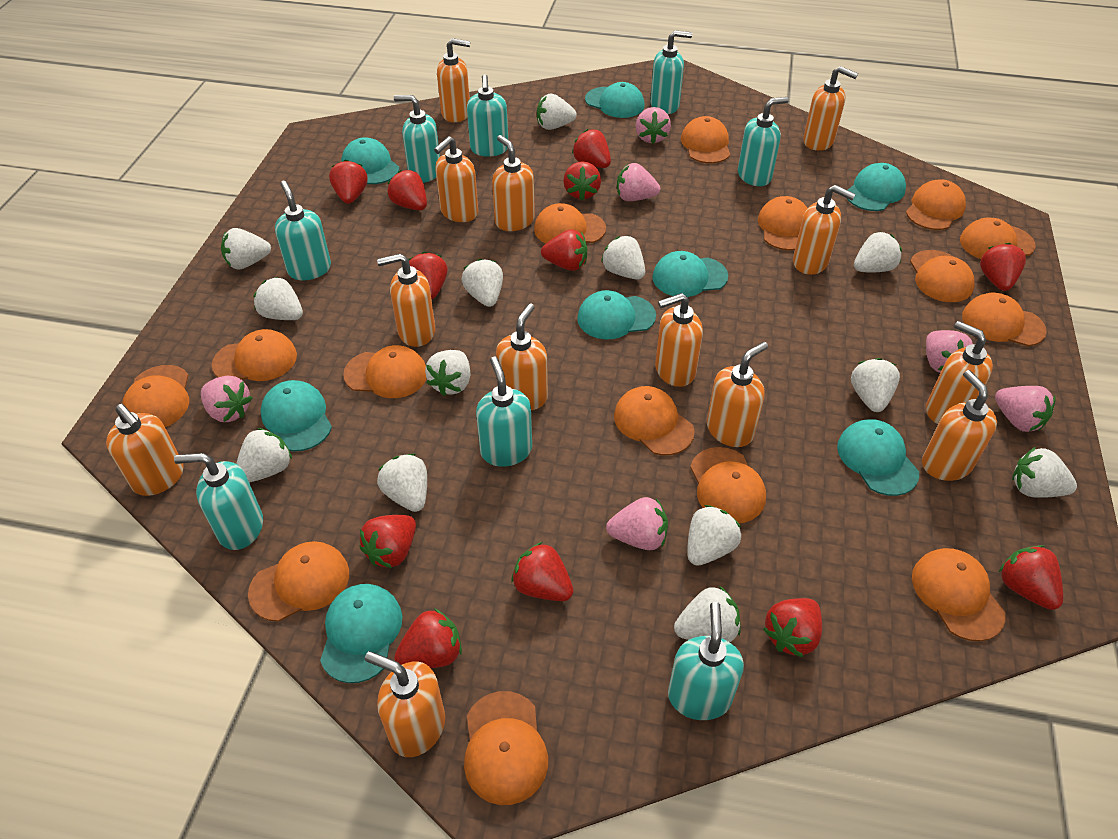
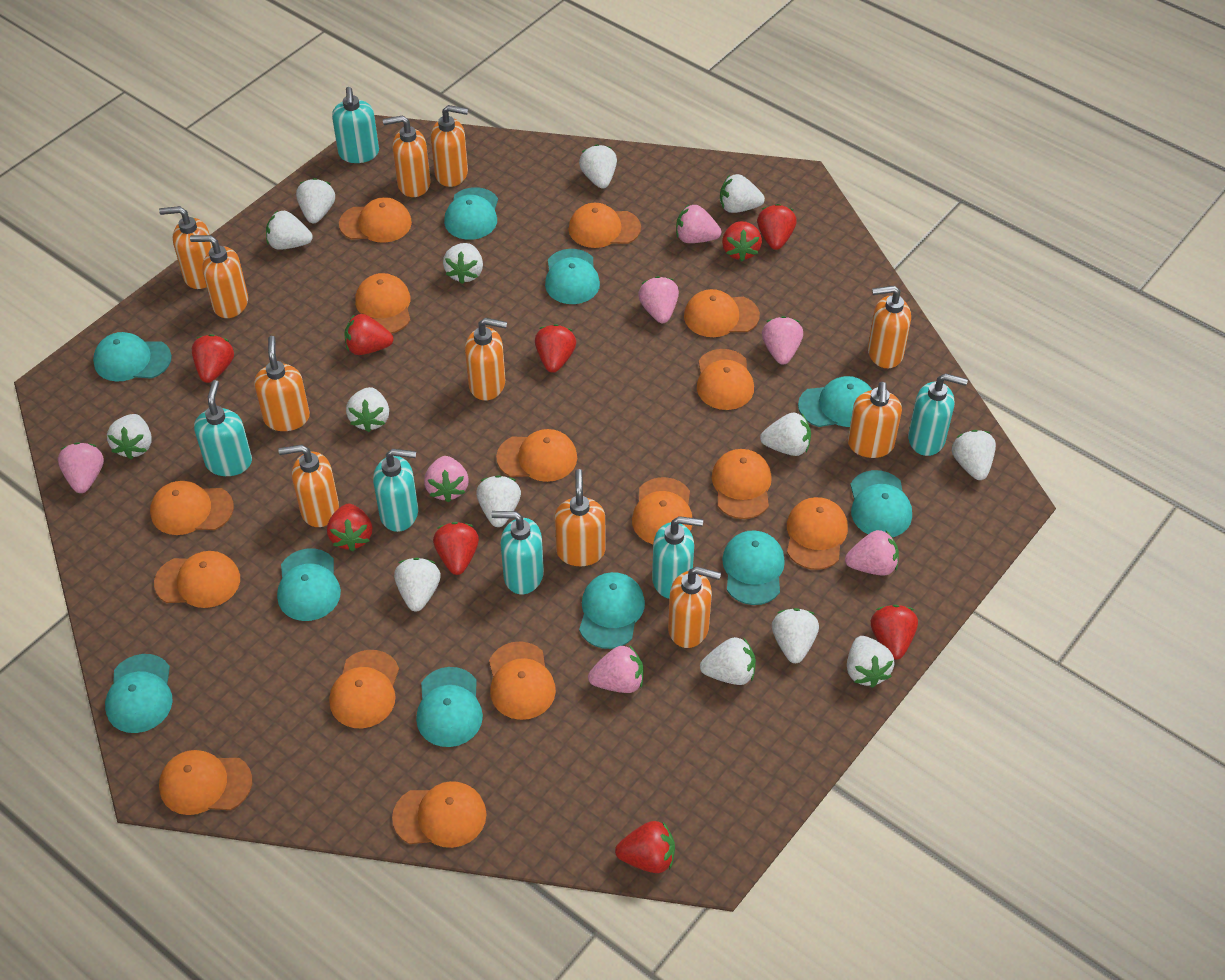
orange soap dispenser: 13 -> 11
pink strawberry: 6 -> 7
red strawberry: 12 -> 9
turquoise cap: 8 -> 10
turquoise soap dispenser: 8 -> 6
white strawberry: 13 -> 14

